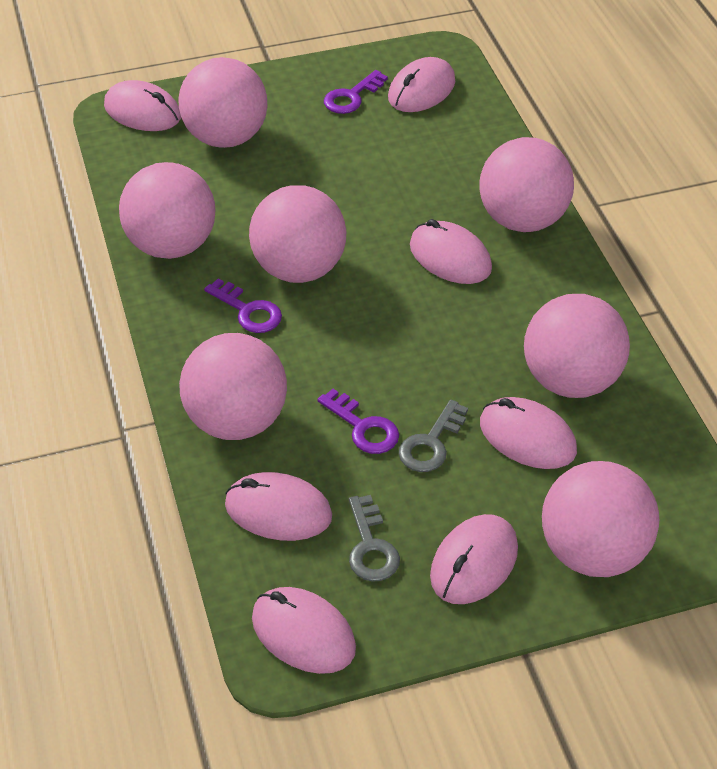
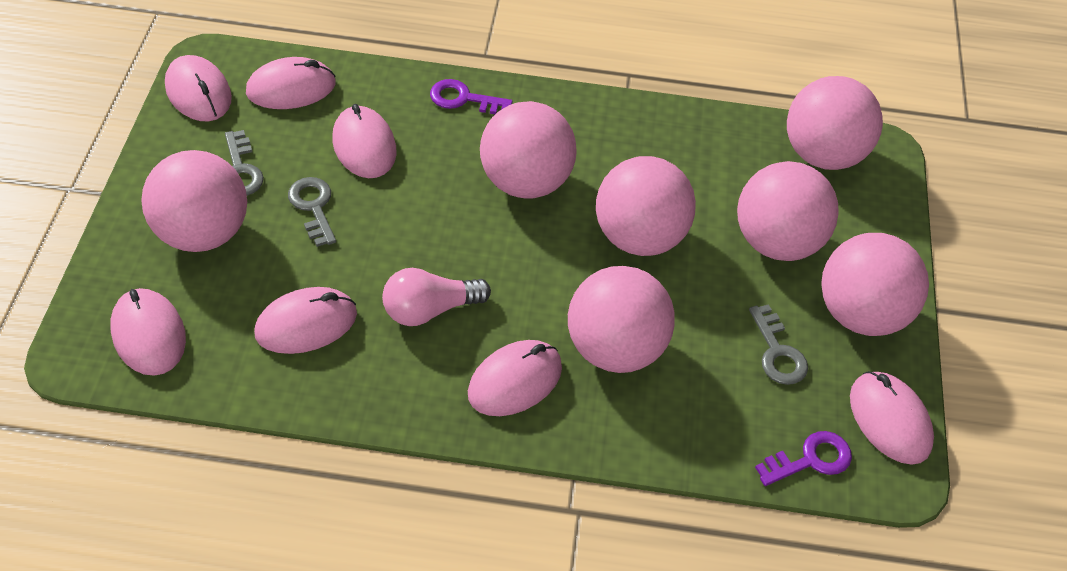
grey key: 2 -> 3
pink light bulb: 0 -> 1
purple key: 3 -> 2

